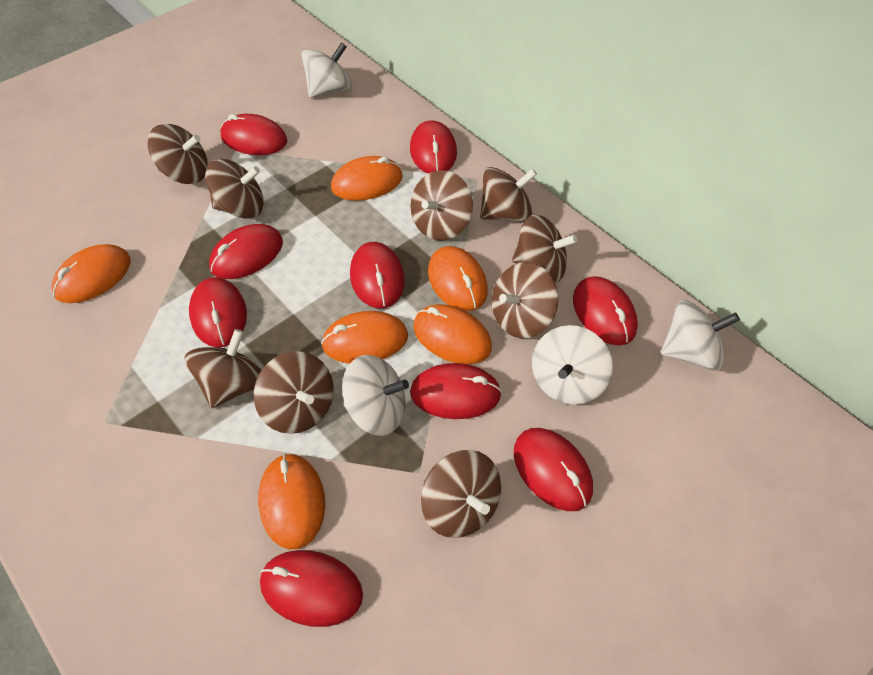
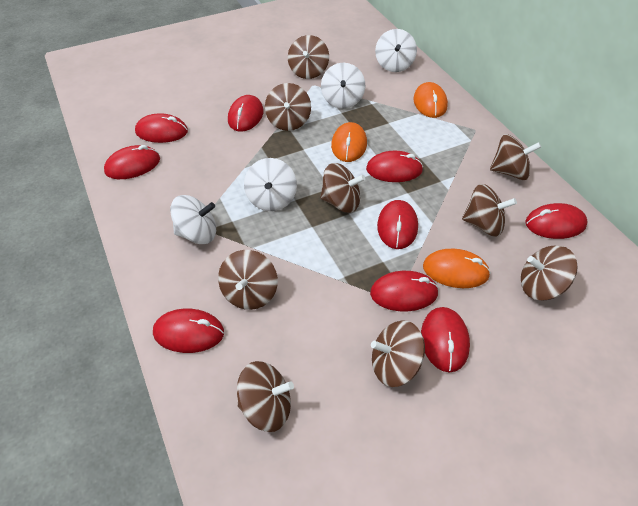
orange mouse: 6 -> 3

